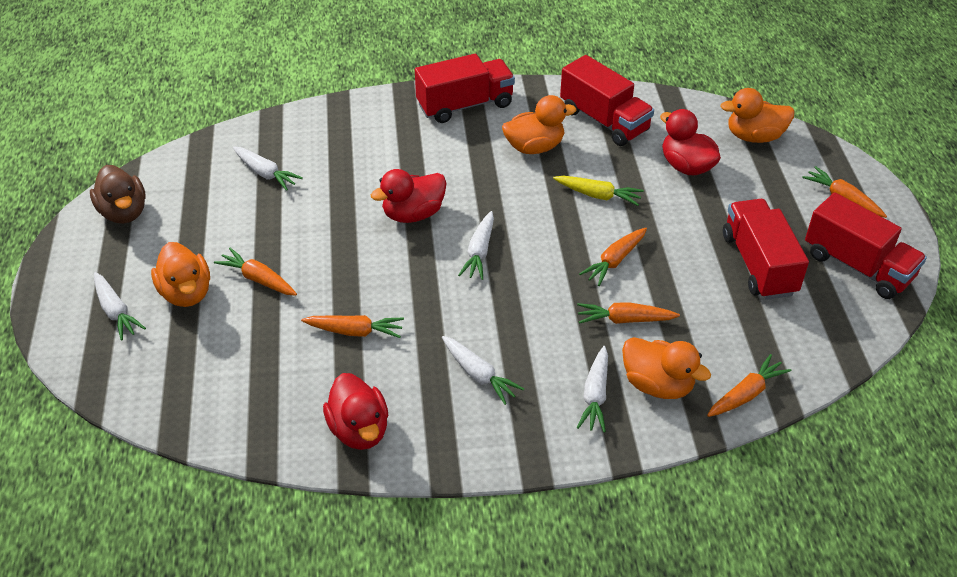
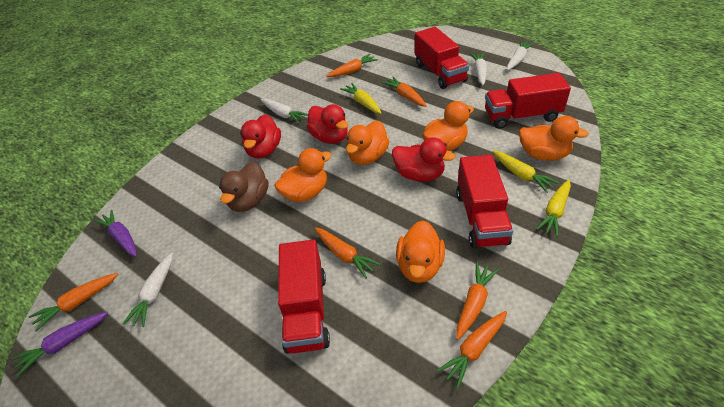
orange duck: 4 -> 5
purple carrot: 0 -> 2
white carrot: 5 -> 4
yellow carrot: 1 -> 3

